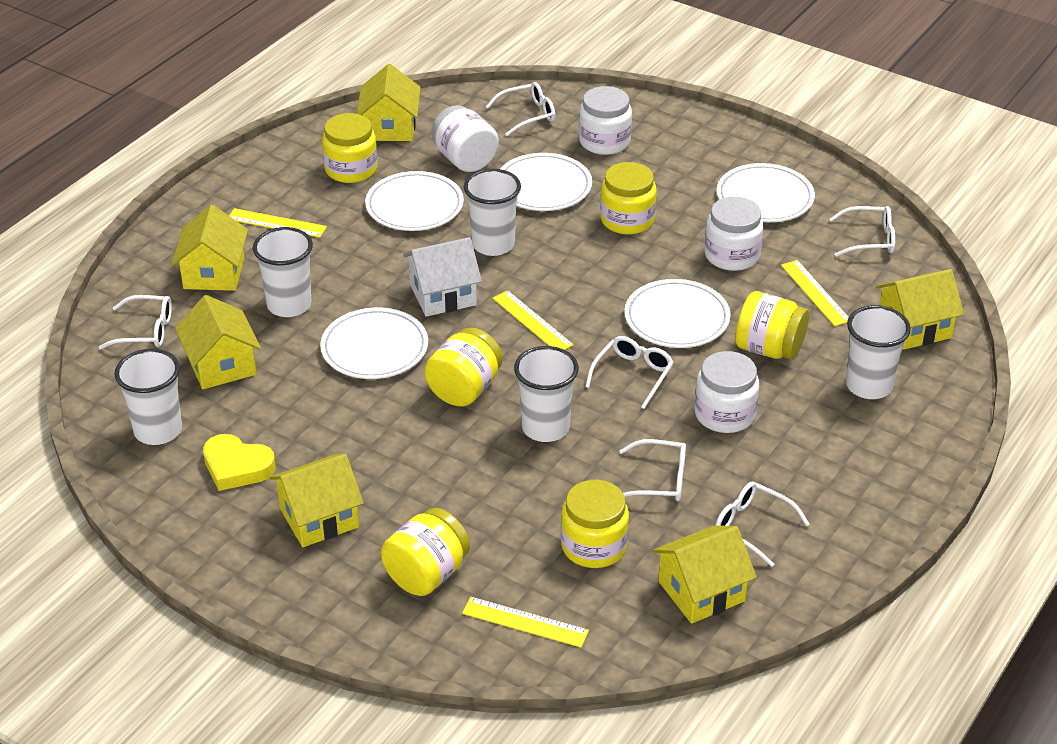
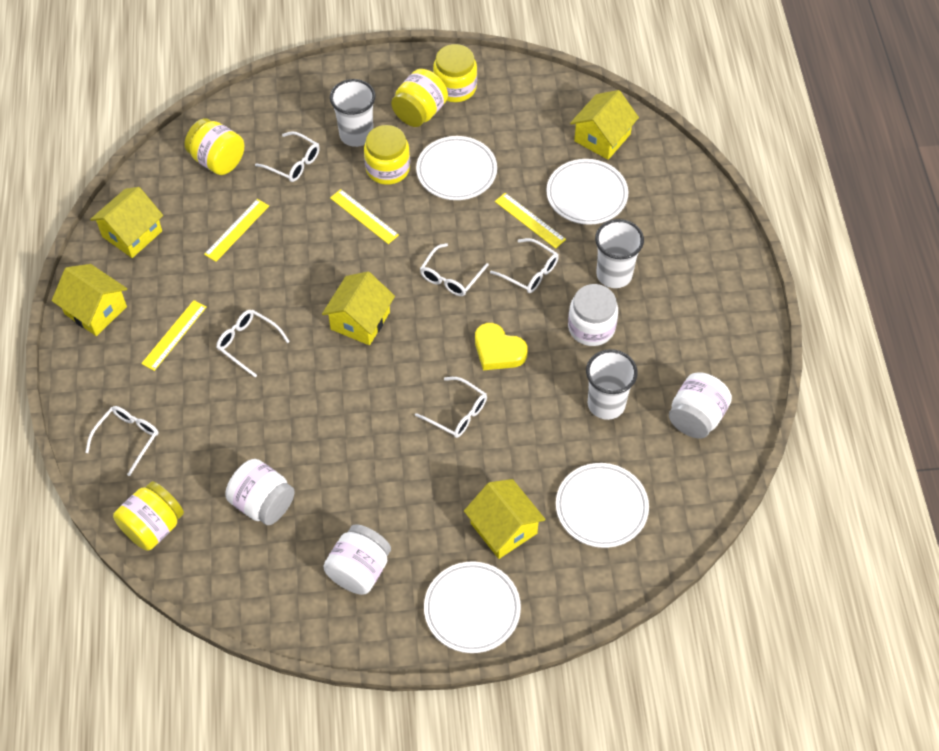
white cup: 5 -> 3
white house: 1 -> 0
white plate: 5 -> 4
yellow house: 6 -> 5
yellow jar: 6 -> 5

